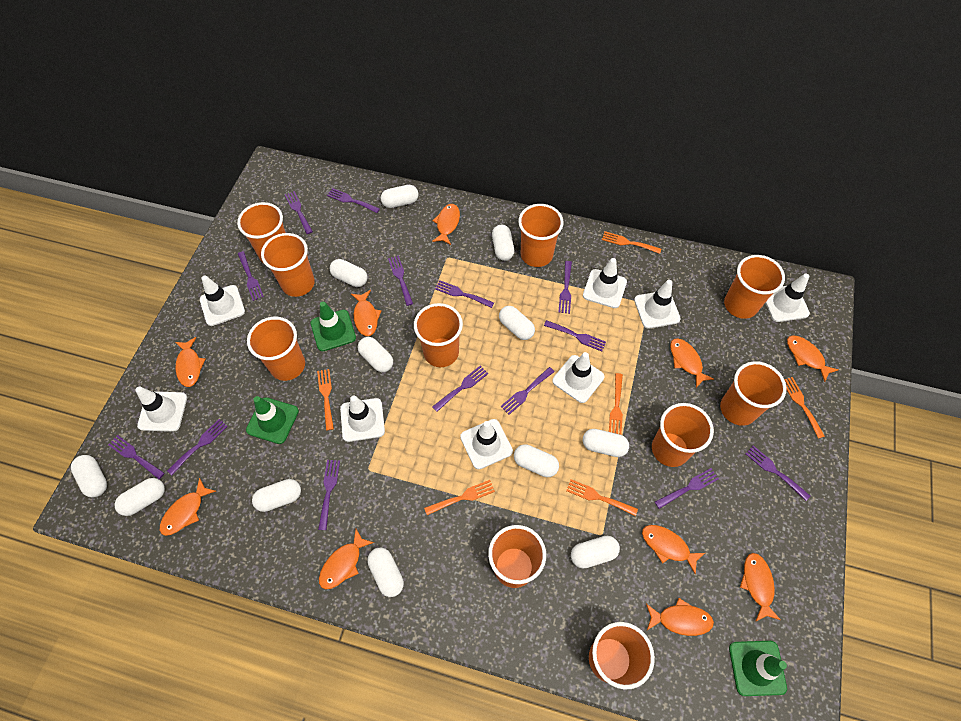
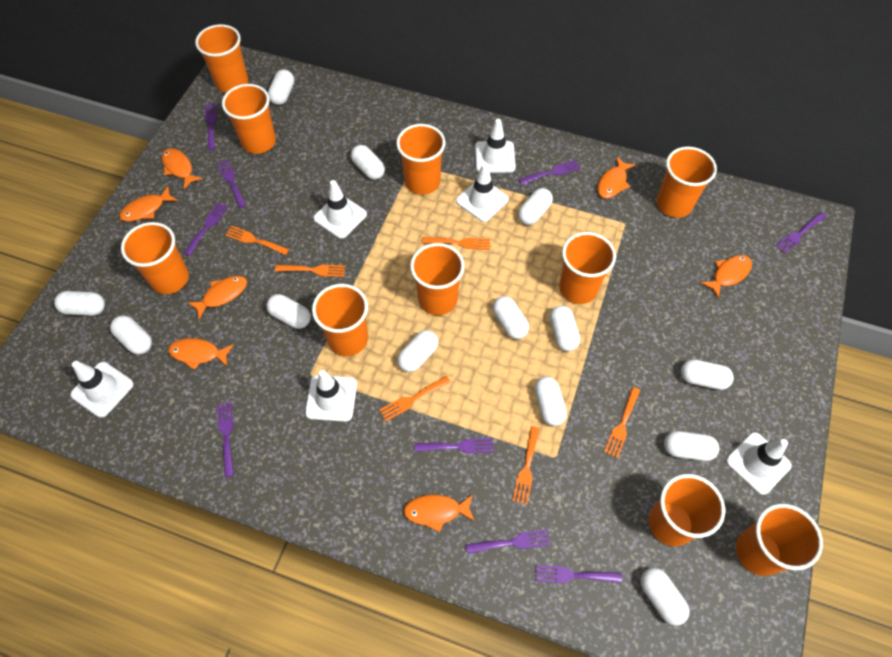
green traffic cone: 3 -> 0
orange fish: 10 -> 7
purple fork: 14 -> 9
white capsule: 12 -> 13
white traffic cone: 8 -> 6

